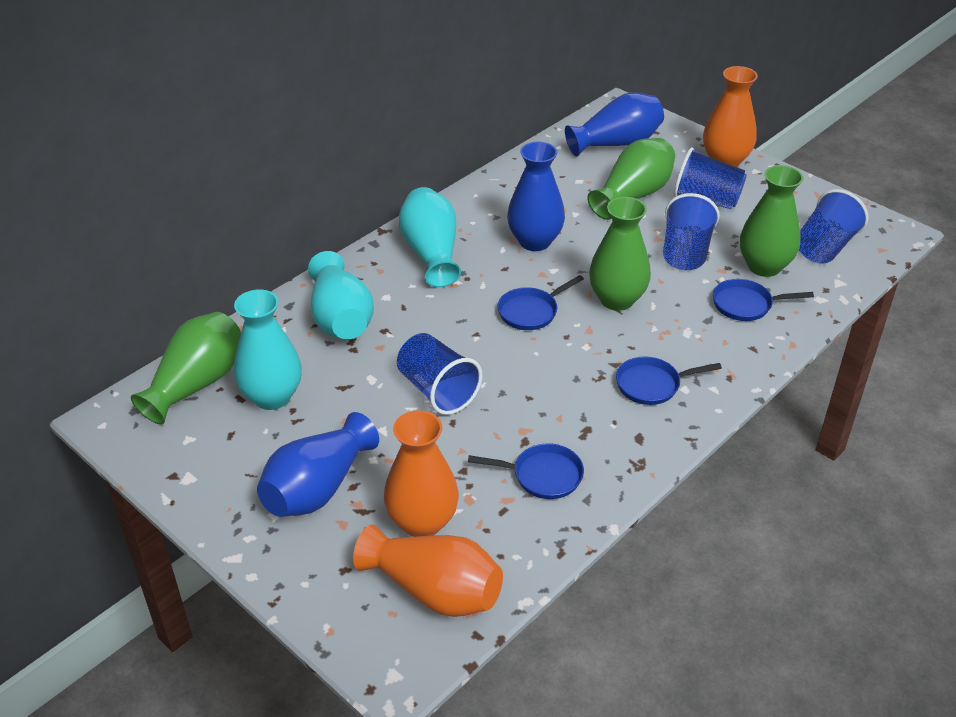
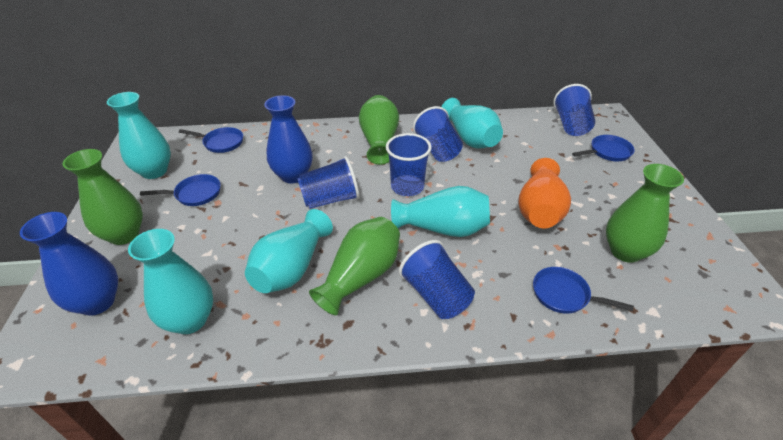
blue cup: 4 -> 5
blue vase: 3 -> 2
orange vase: 3 -> 1
turquoise vase: 3 -> 5

